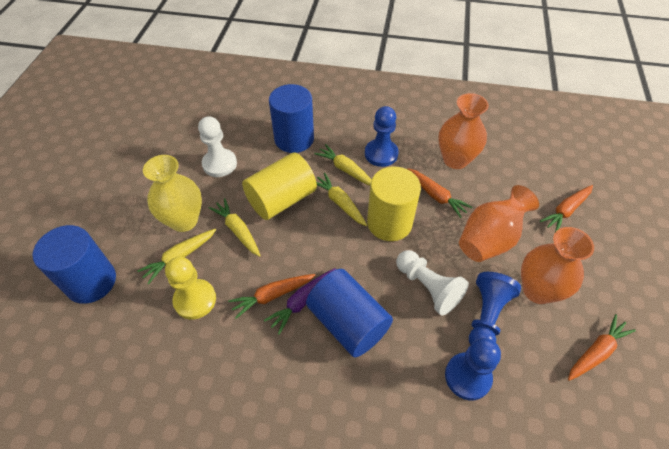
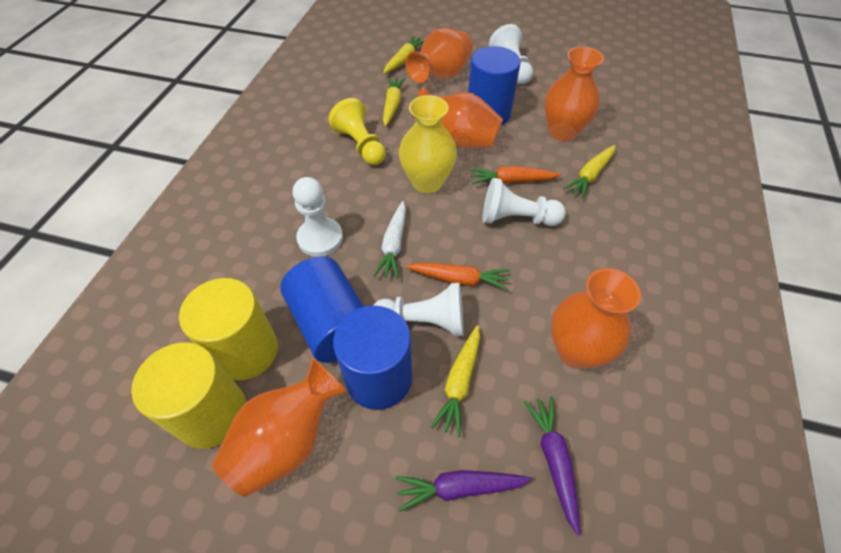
blue pawn: 3 -> 0
orange carrot: 4 -> 2
orange vase: 3 -> 5
purple carrot: 1 -> 2
white carrot: 0 -> 1
white pawn: 2 -> 4

